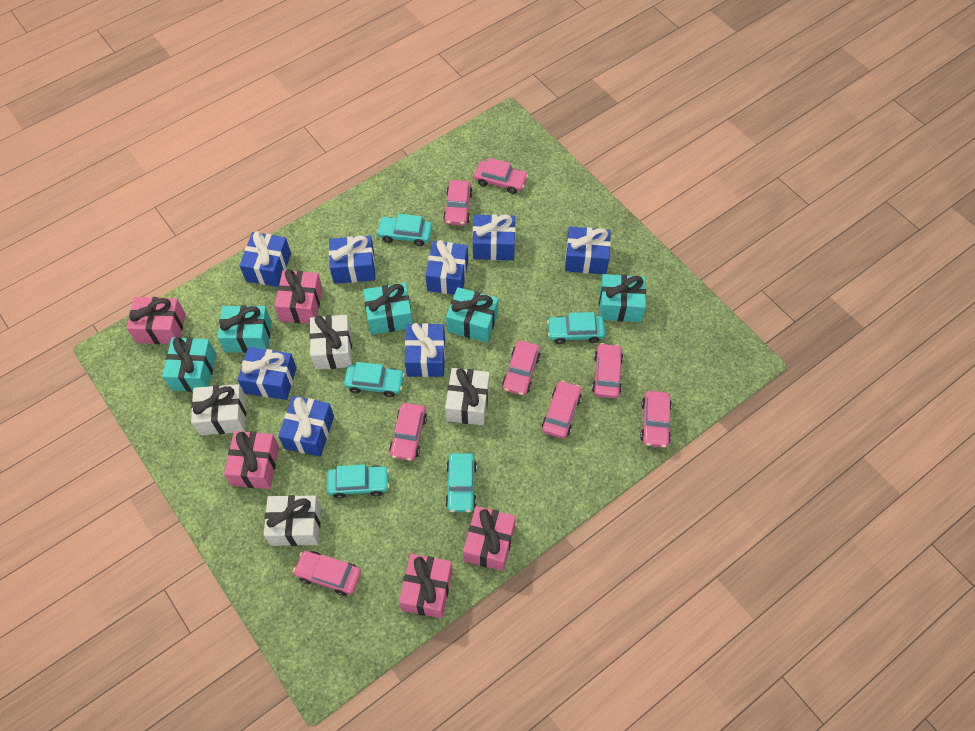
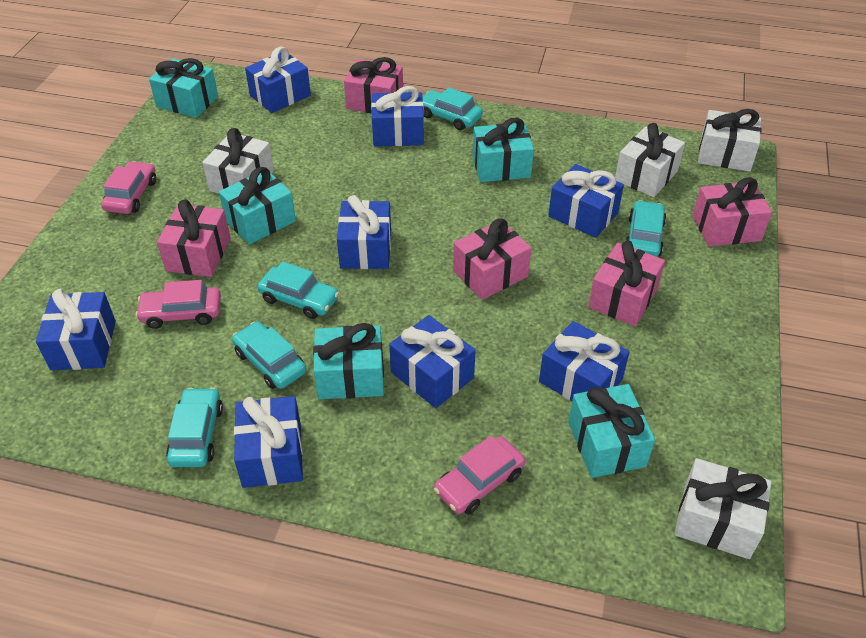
pink car: 8 -> 3

